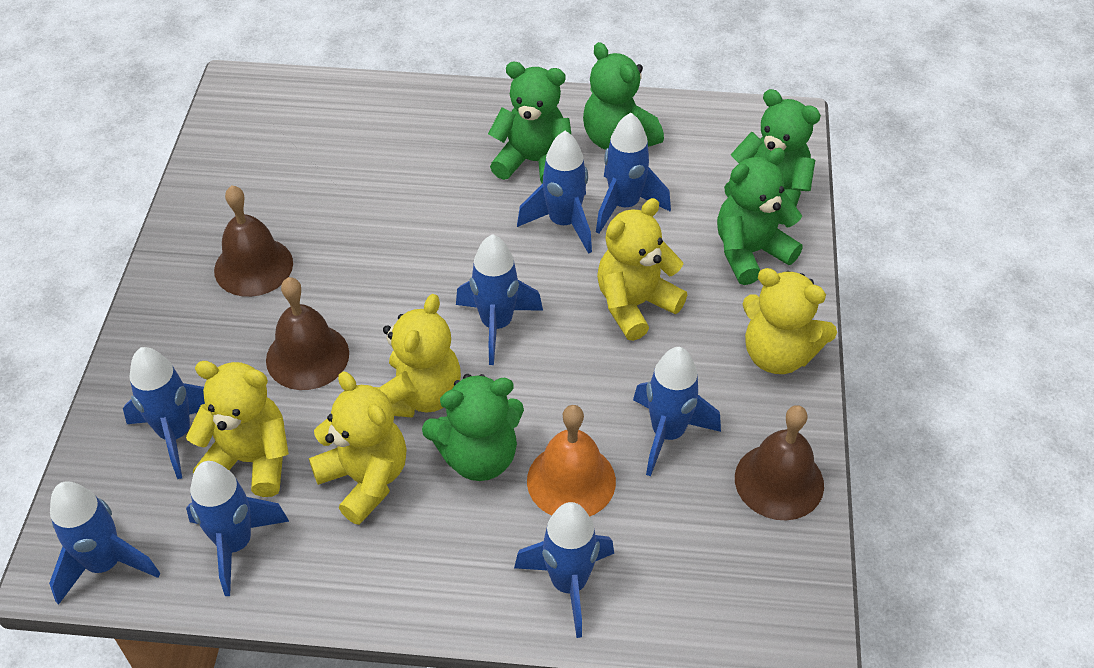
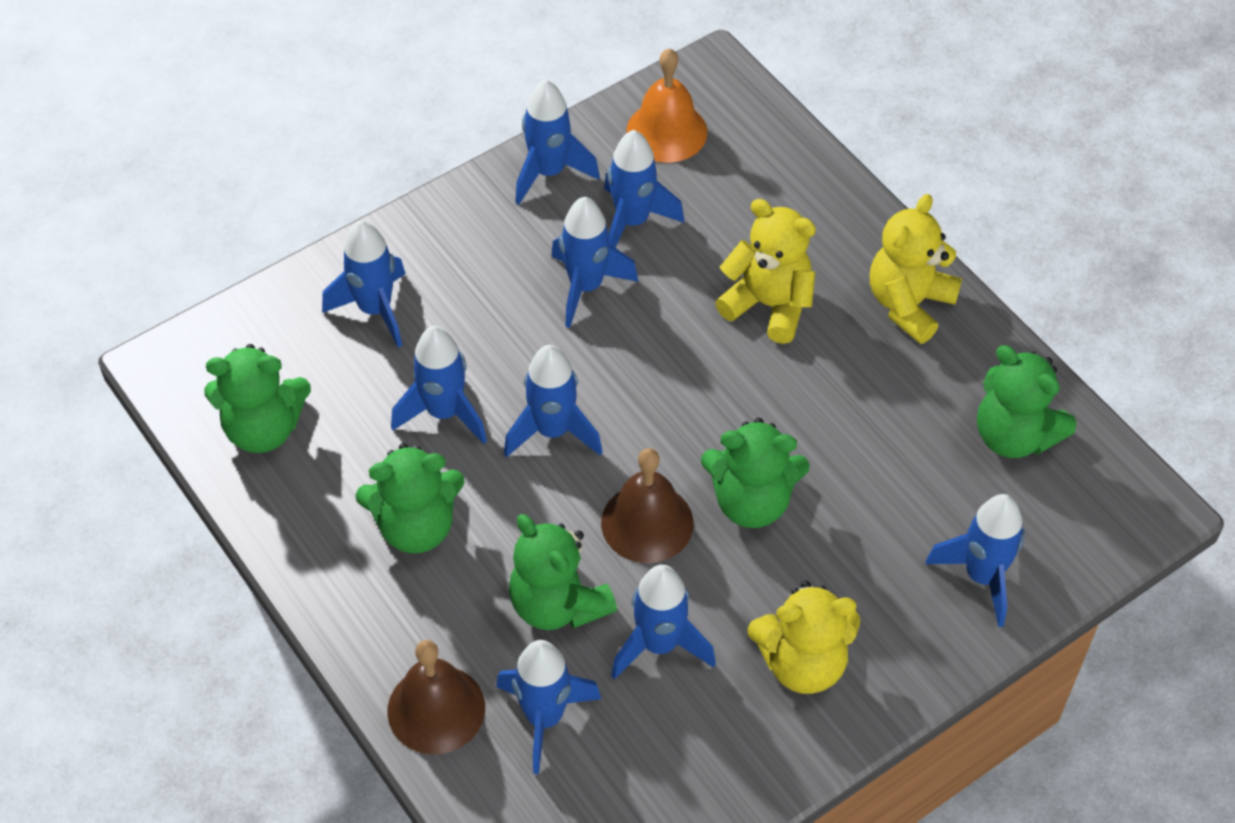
blue rocket: 8 -> 9
brown bell: 3 -> 2
yellow teddy bear: 5 -> 3

